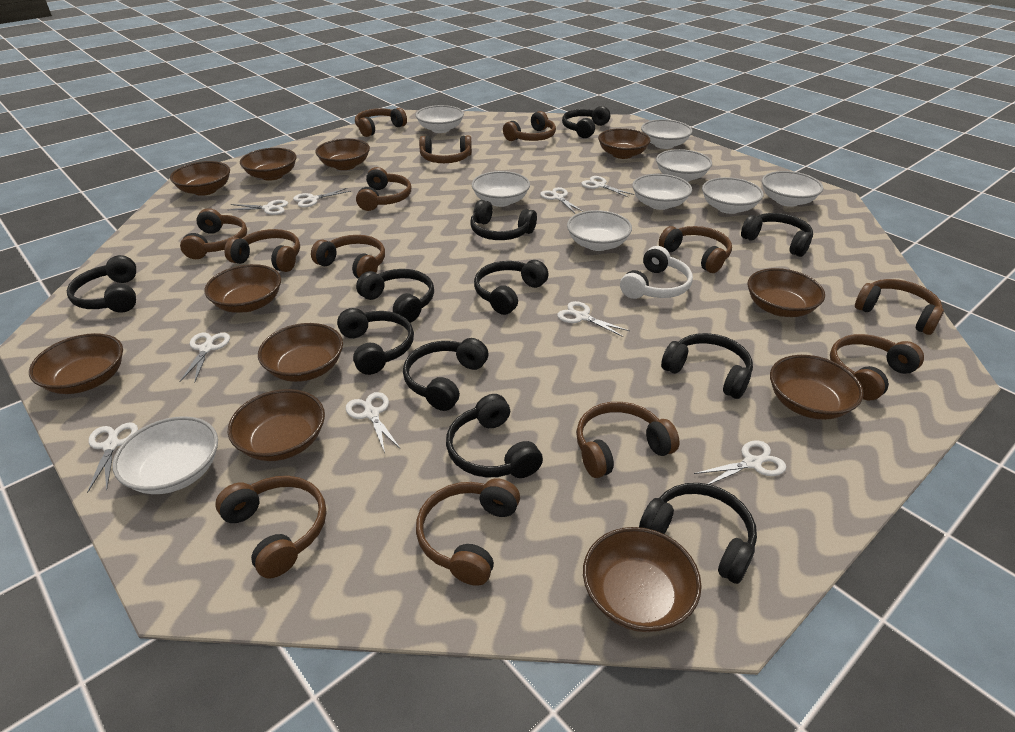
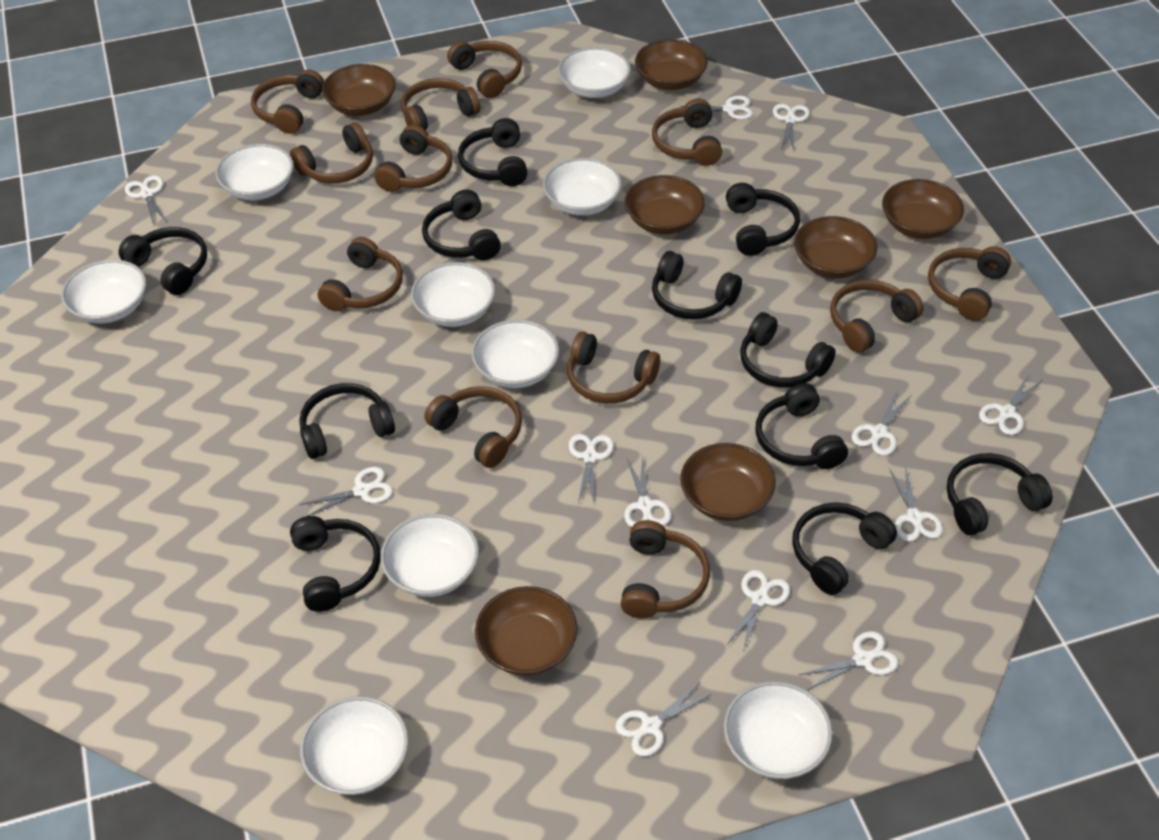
brown bowl: 11 -> 7
brown headphones: 13 -> 12
white headphones: 1 -> 0
white scissors: 9 -> 12

